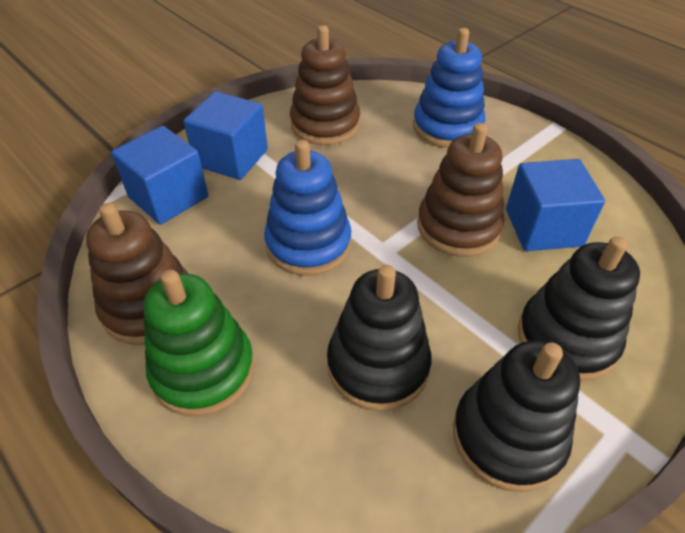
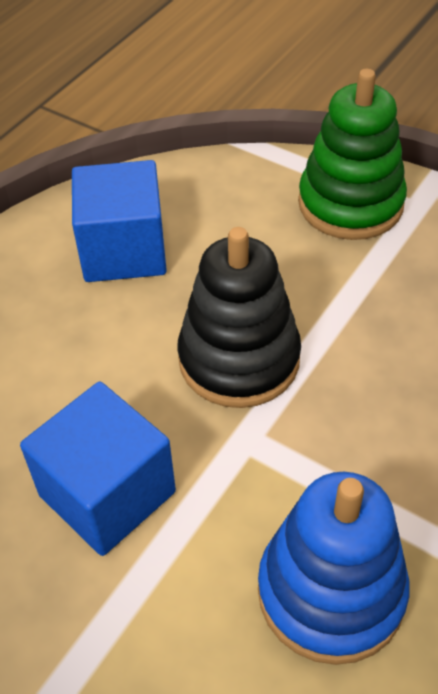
black stacking toy: 3 -> 1
blue cube: 3 -> 2
blue stacking toy: 2 -> 1
brown stacking toy: 3 -> 0

